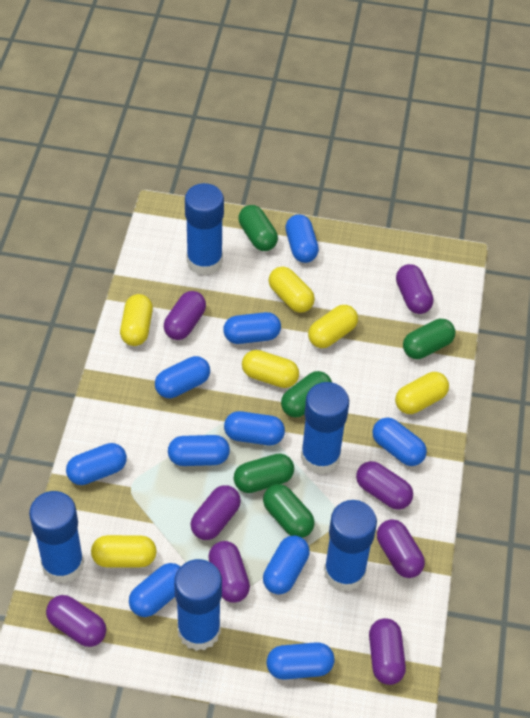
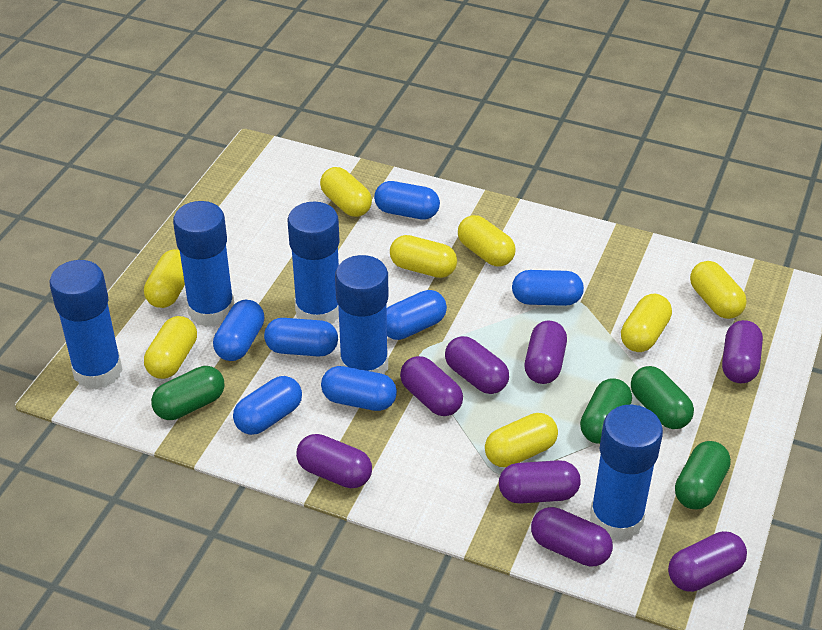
blue capsule: 10 -> 7
green capsule: 5 -> 4
yellow capsule: 6 -> 8

